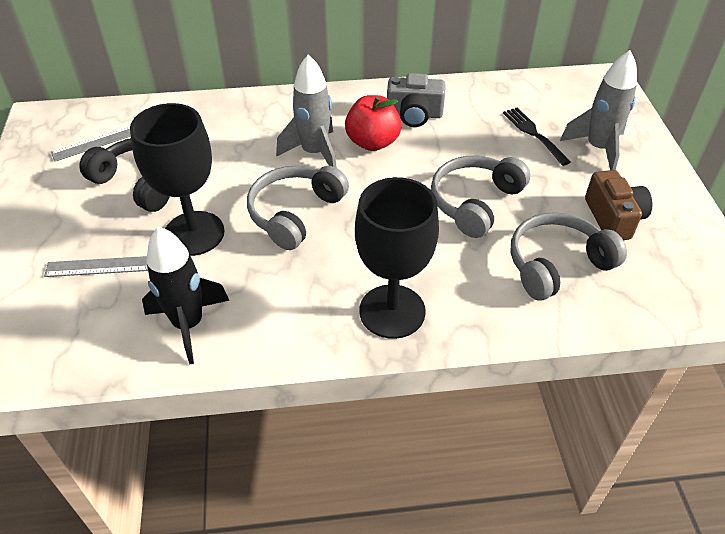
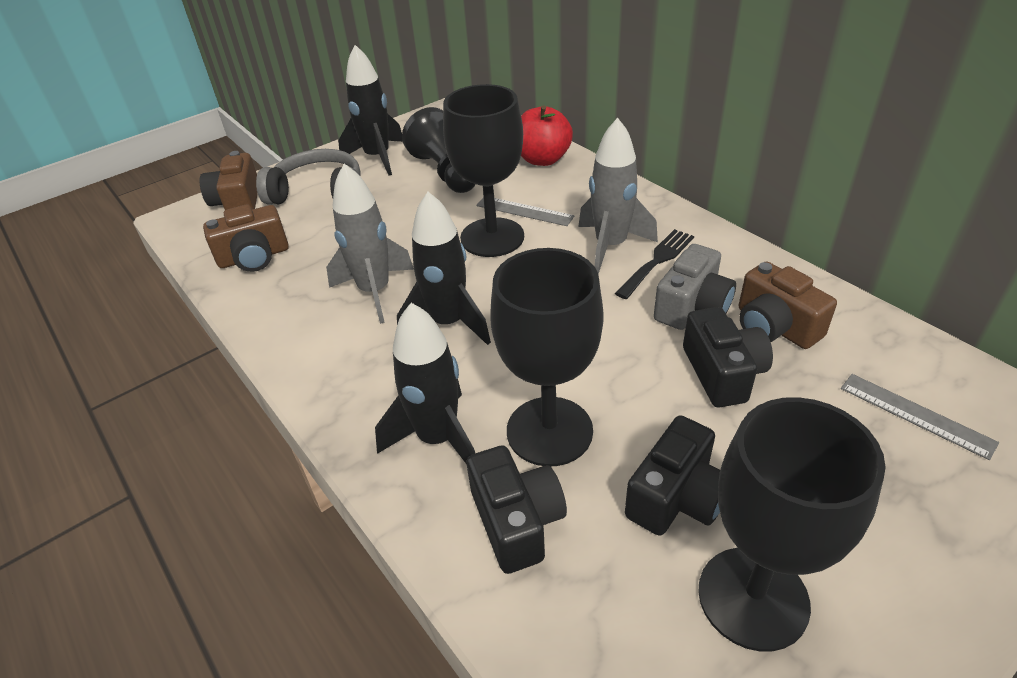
black camera: 0 -> 3
black goblet: 2 -> 3
black headphones: 1 -> 0
black pawn: 0 -> 1
black rocket: 1 -> 3
brown camera: 1 -> 3
grey headphones: 3 -> 1

